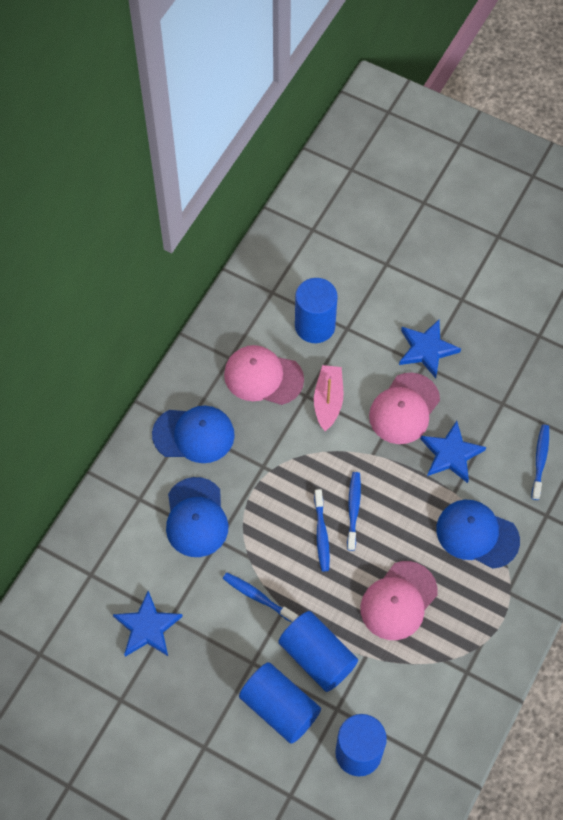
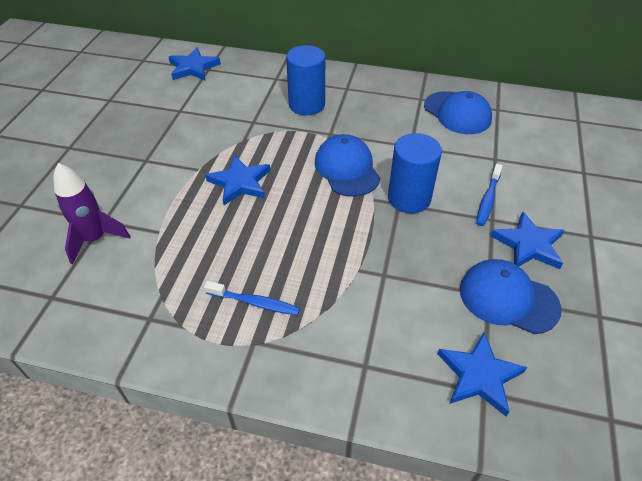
blue cylinder: 4 -> 2
blue star: 3 -> 4
blue toothbrush: 4 -> 2
pink boat: 1 -> 0
pink cap: 3 -> 0
purple rocket: 0 -> 1

